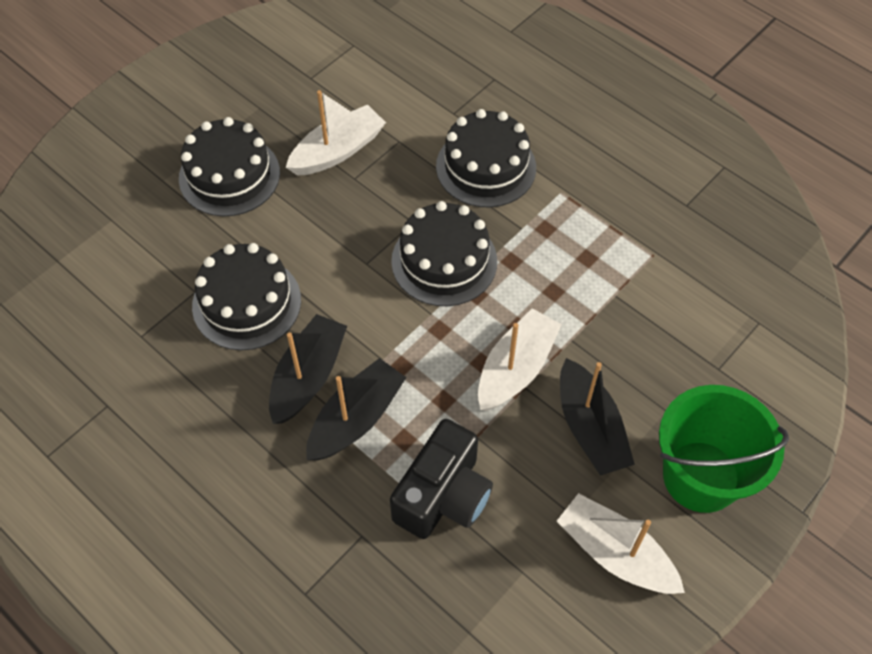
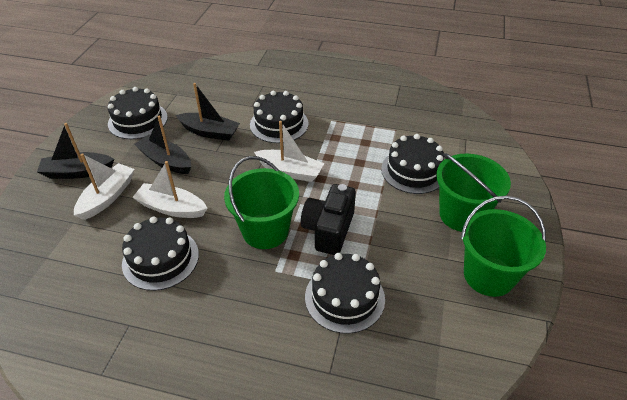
black cake: 4 -> 5
green bucket: 1 -> 3

